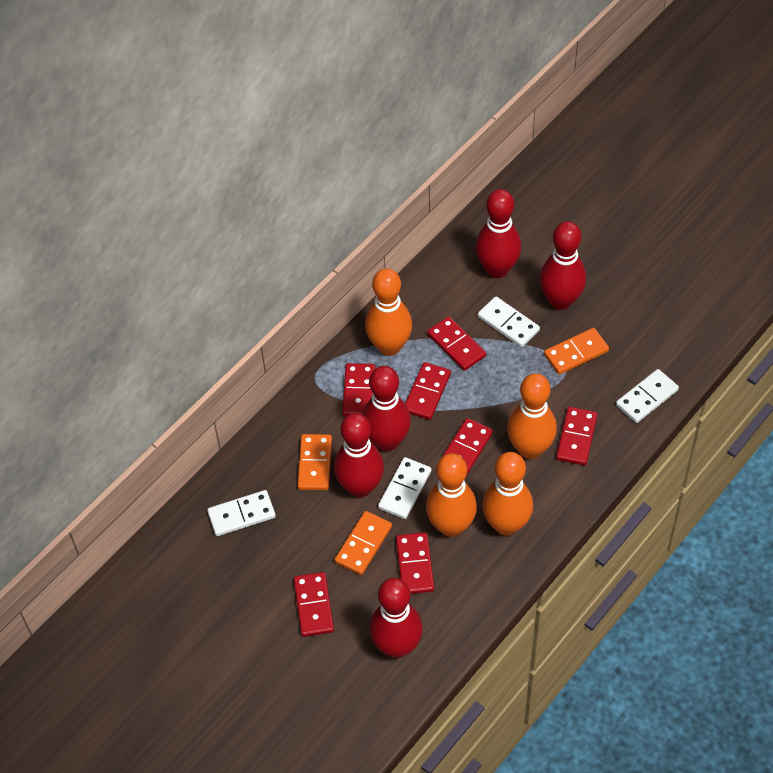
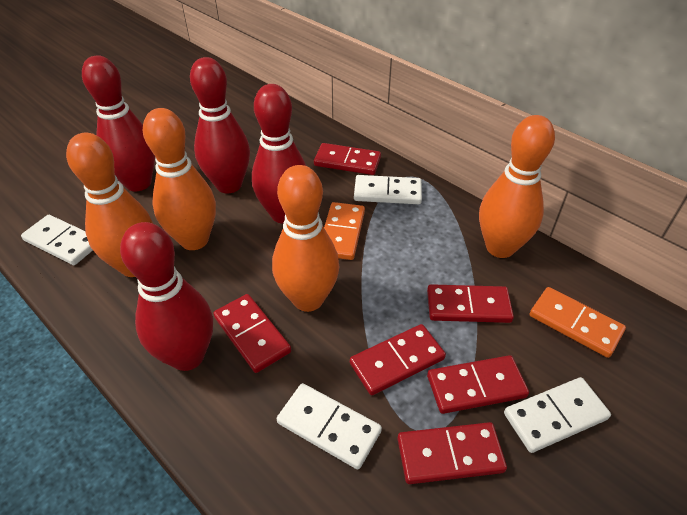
orange domino: 3 -> 2
red bowling pin: 5 -> 4
red domino: 7 -> 6

